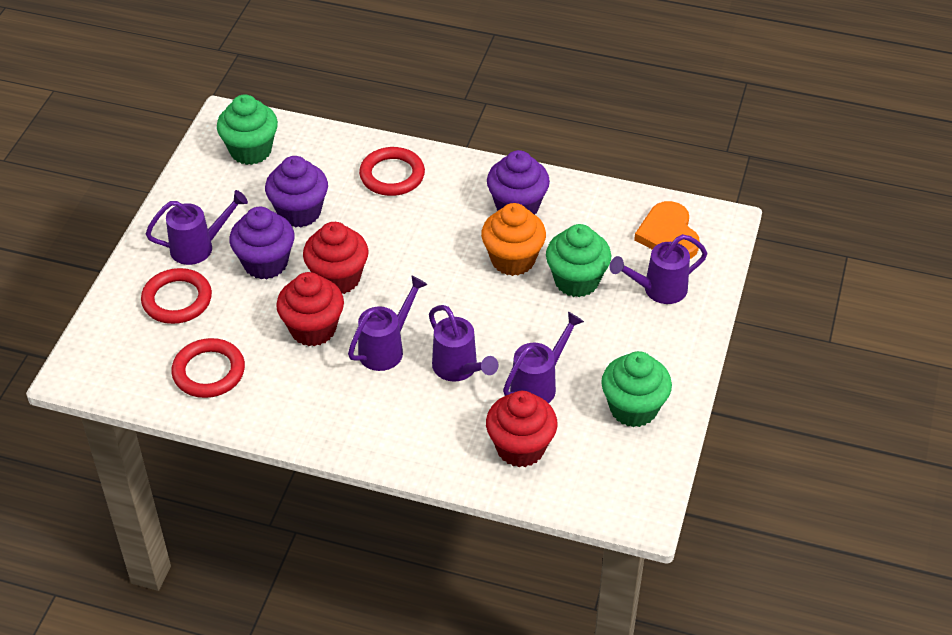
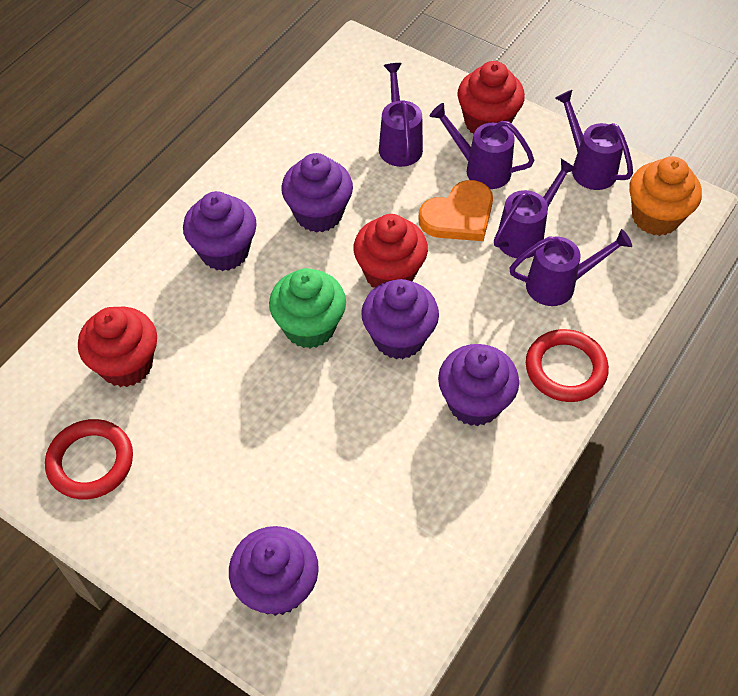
green cupcake: 3 -> 1
purple cupcake: 3 -> 5
red ring: 3 -> 2

